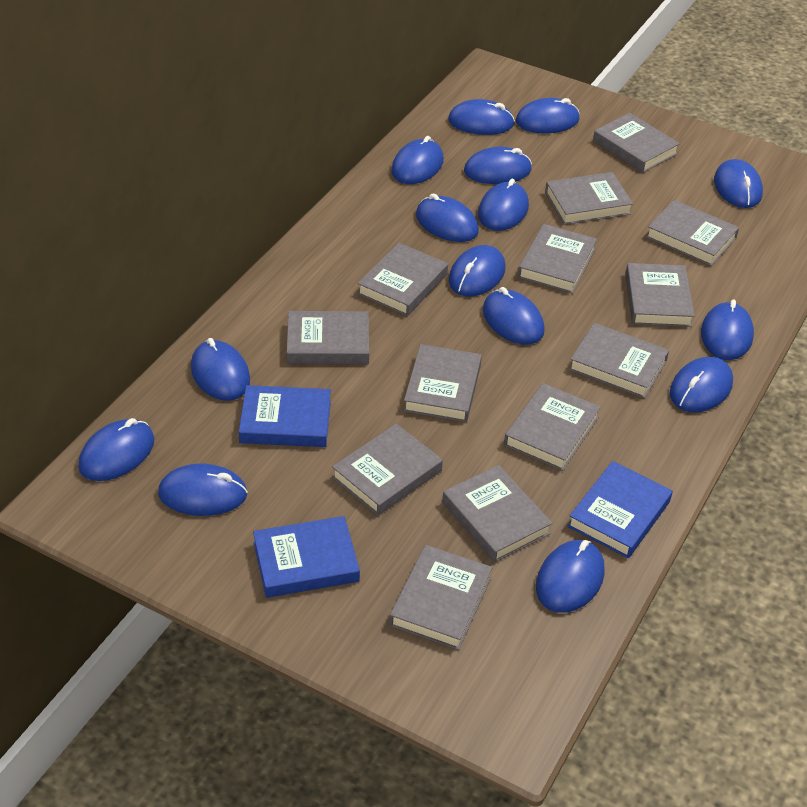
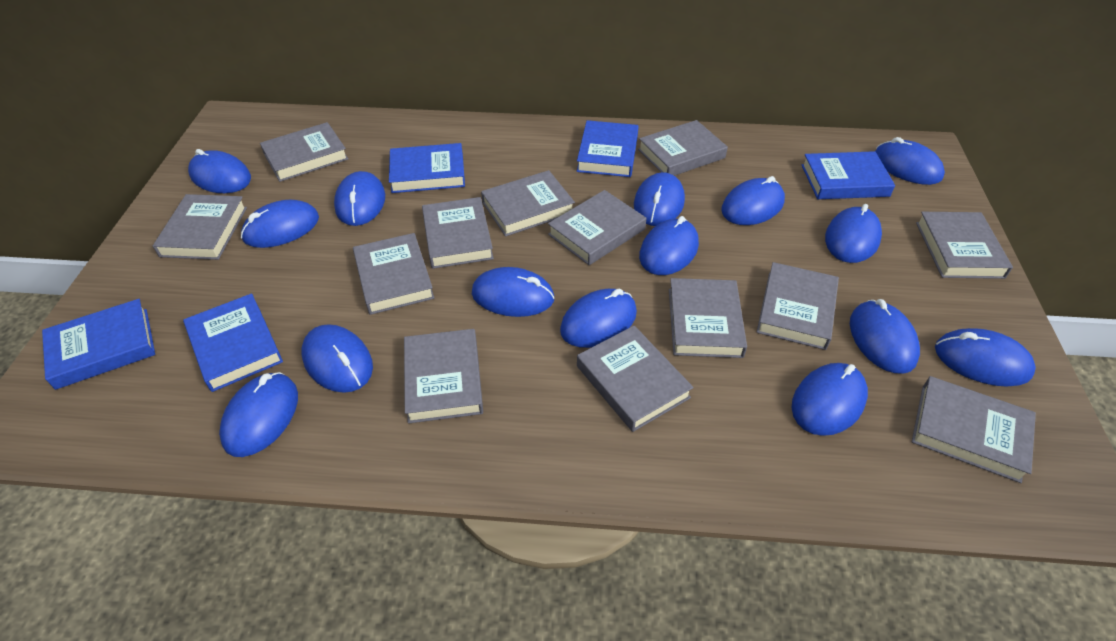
blue book: 3 -> 5

